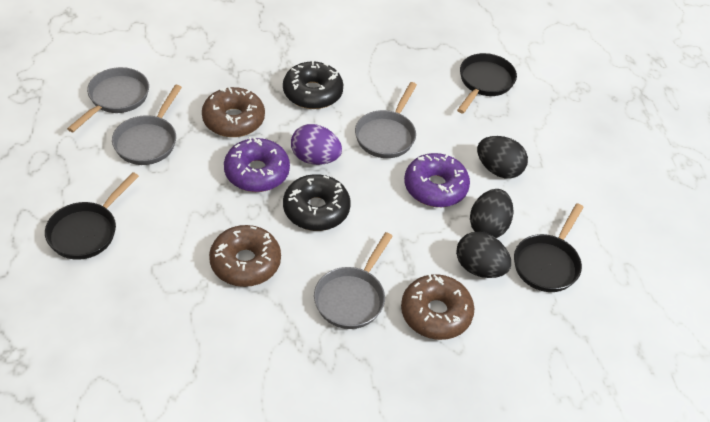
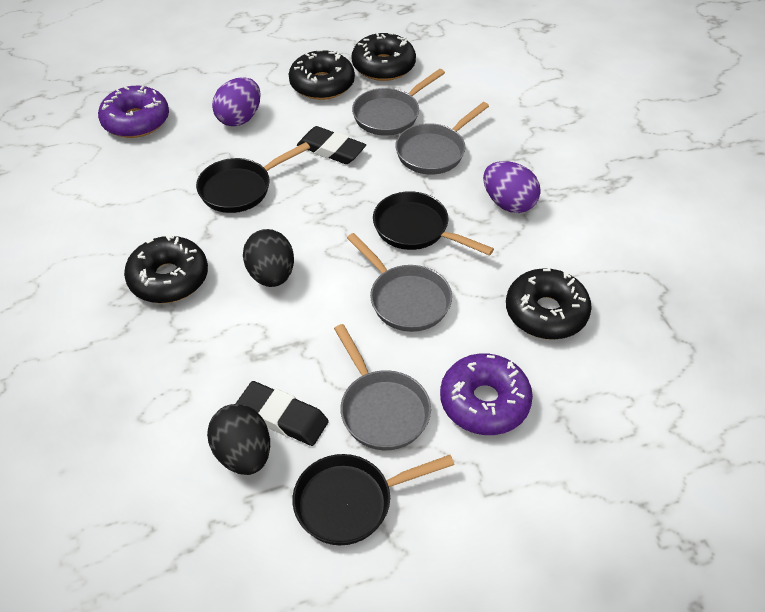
black donut: 2 -> 4
black egg: 3 -> 2
black eraser: 0 -> 2
brown donut: 3 -> 0
purple egg: 1 -> 2

